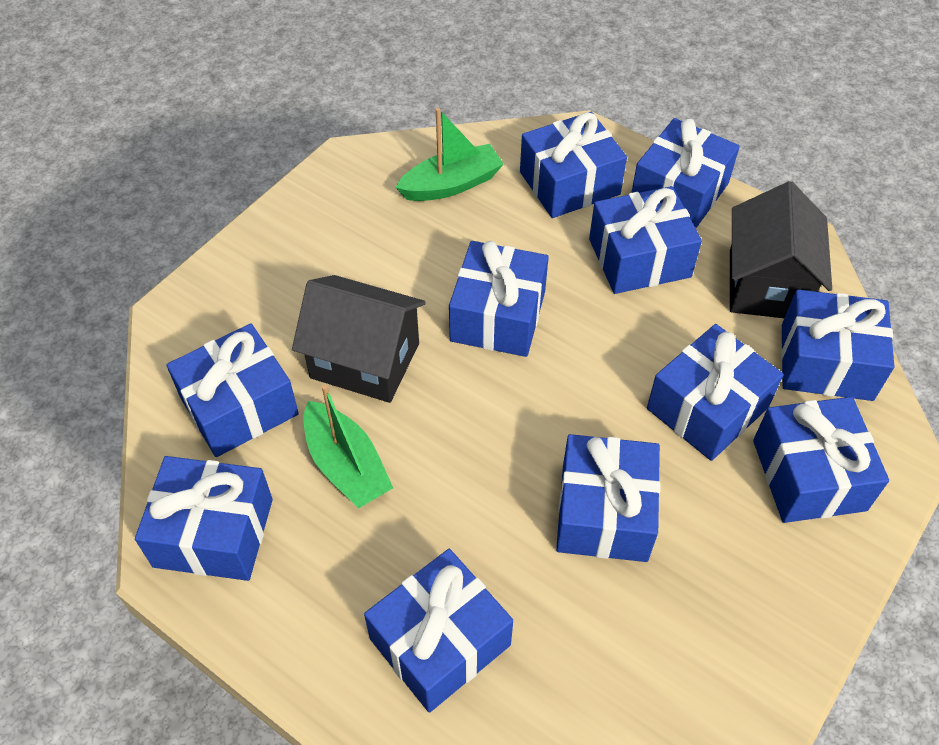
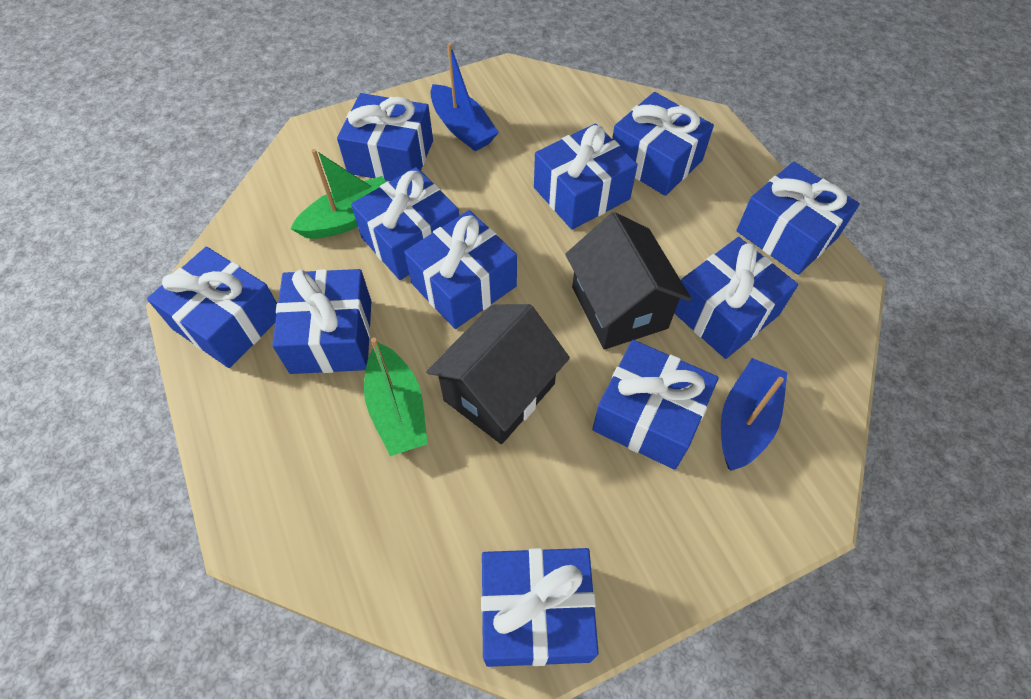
blue boat: 0 -> 2

